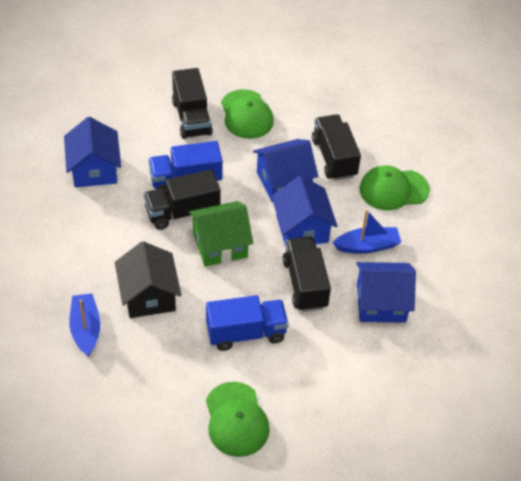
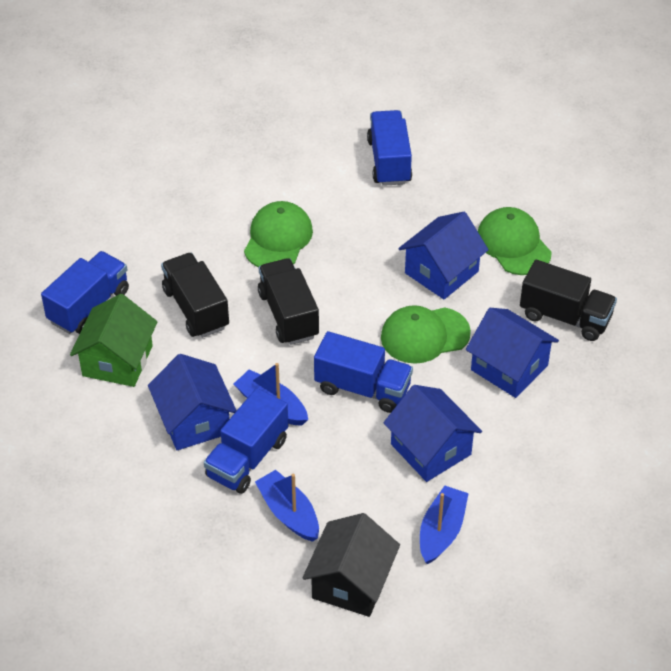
black truck: 4 -> 3
blue boat: 2 -> 3
blue truck: 2 -> 4

